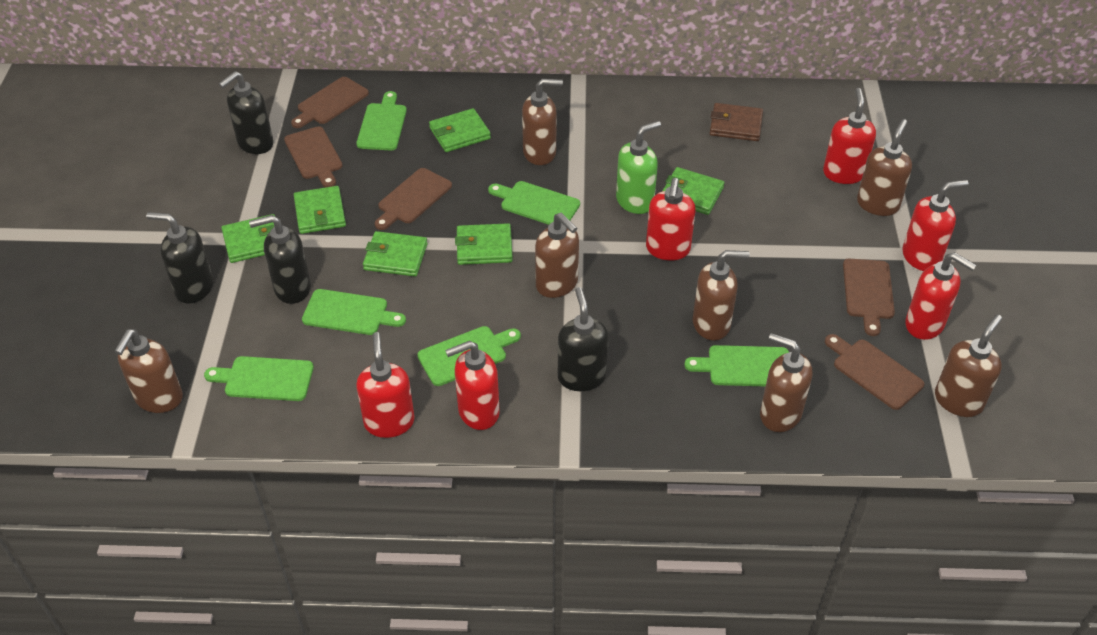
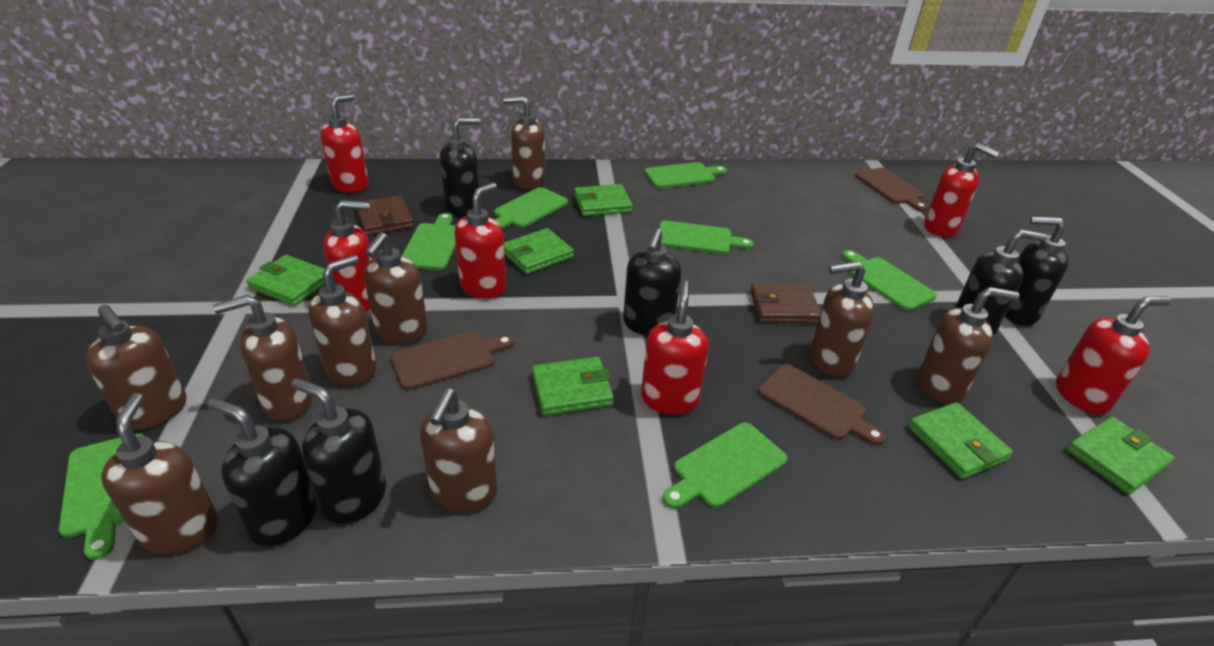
black soap dispenser: 4 -> 6
brown cutting board: 5 -> 3
brown soap dispenser: 7 -> 9
brown wallet: 1 -> 2
green cutting board: 6 -> 7
green soap dispenser: 1 -> 0

